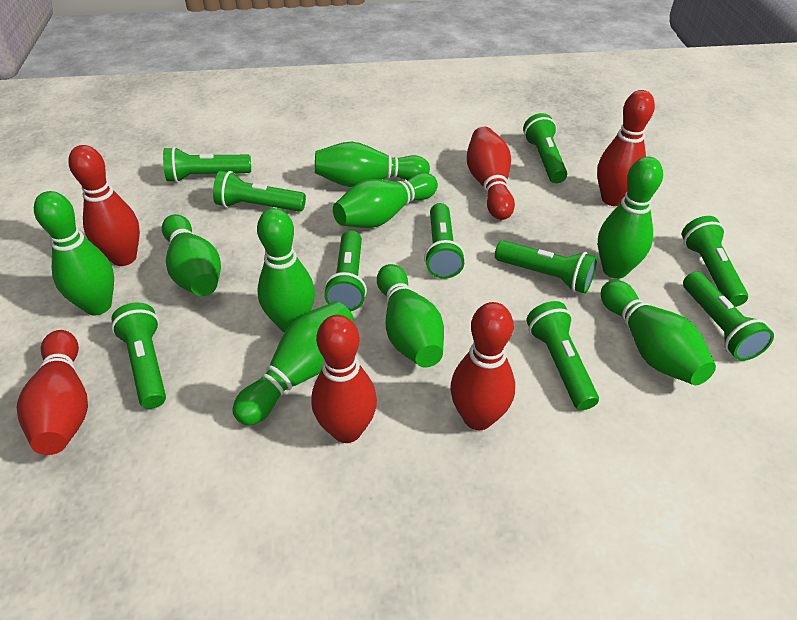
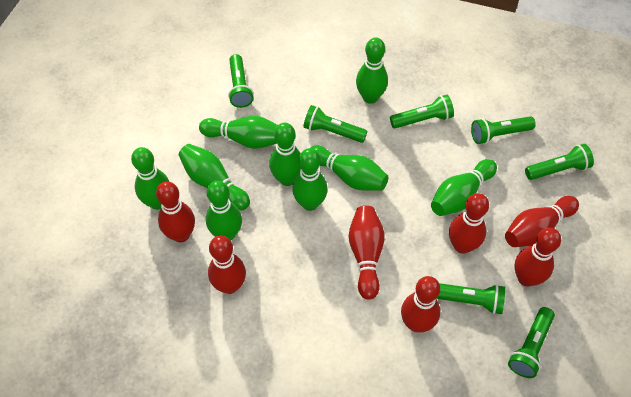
green flashlight: 10 -> 7
red bowling pin: 6 -> 7

